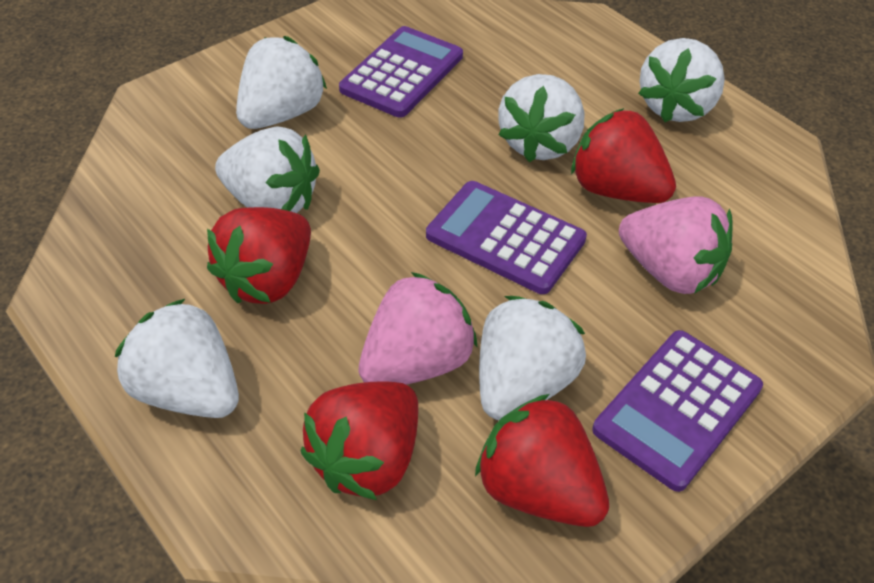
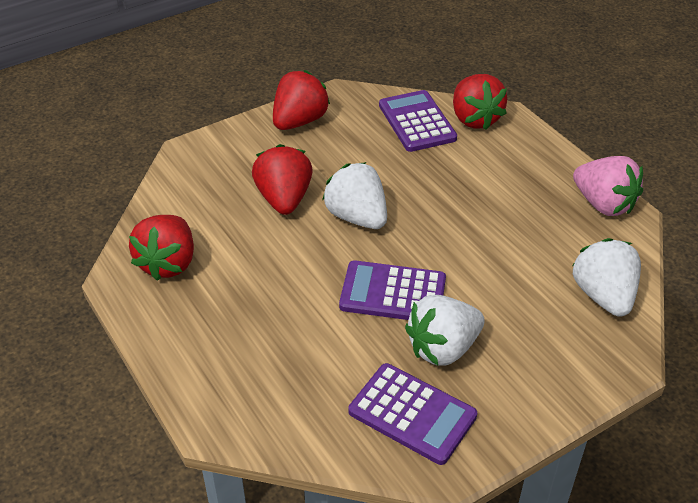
pink strawberry: 2 -> 1
white strawberry: 6 -> 3

